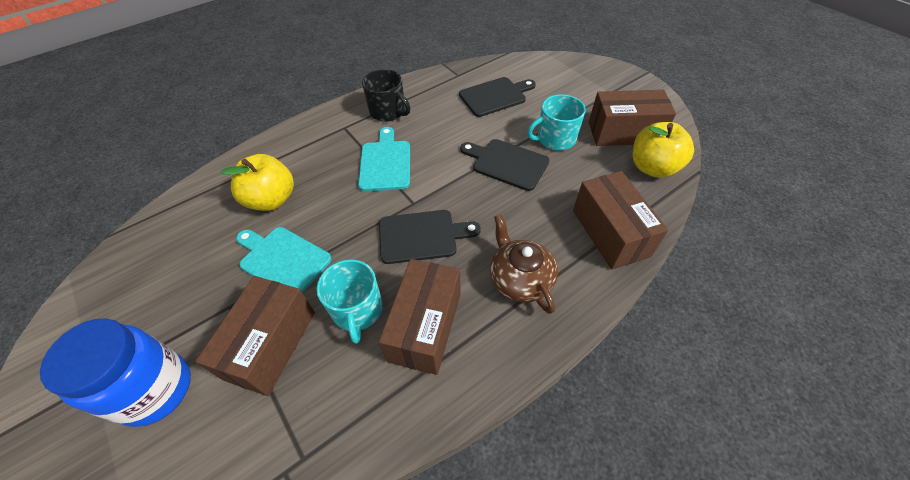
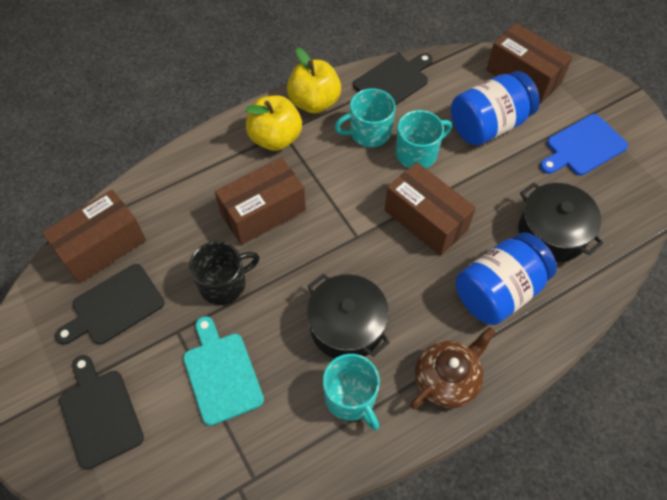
black pot: 0 -> 2
blue cutting board: 0 -> 1
blue jar: 1 -> 2
turquoise cutting board: 2 -> 1
turquoise mug: 2 -> 3

